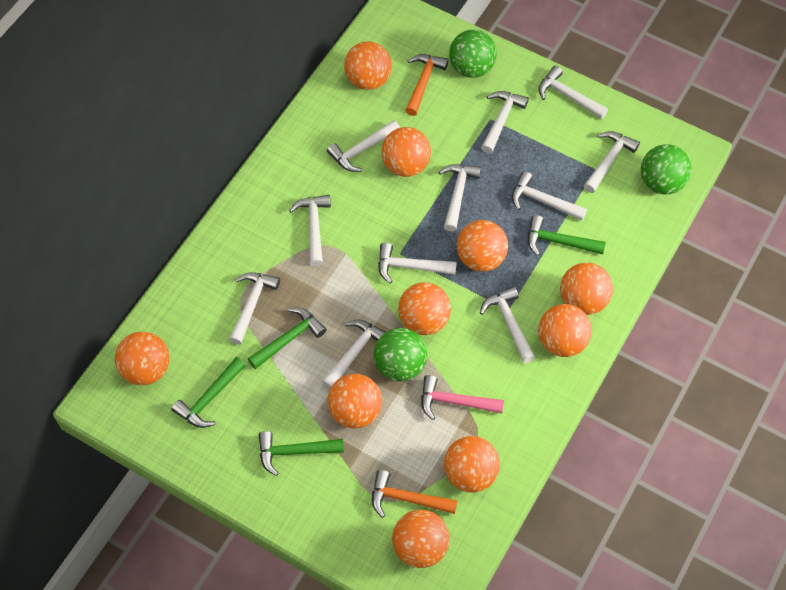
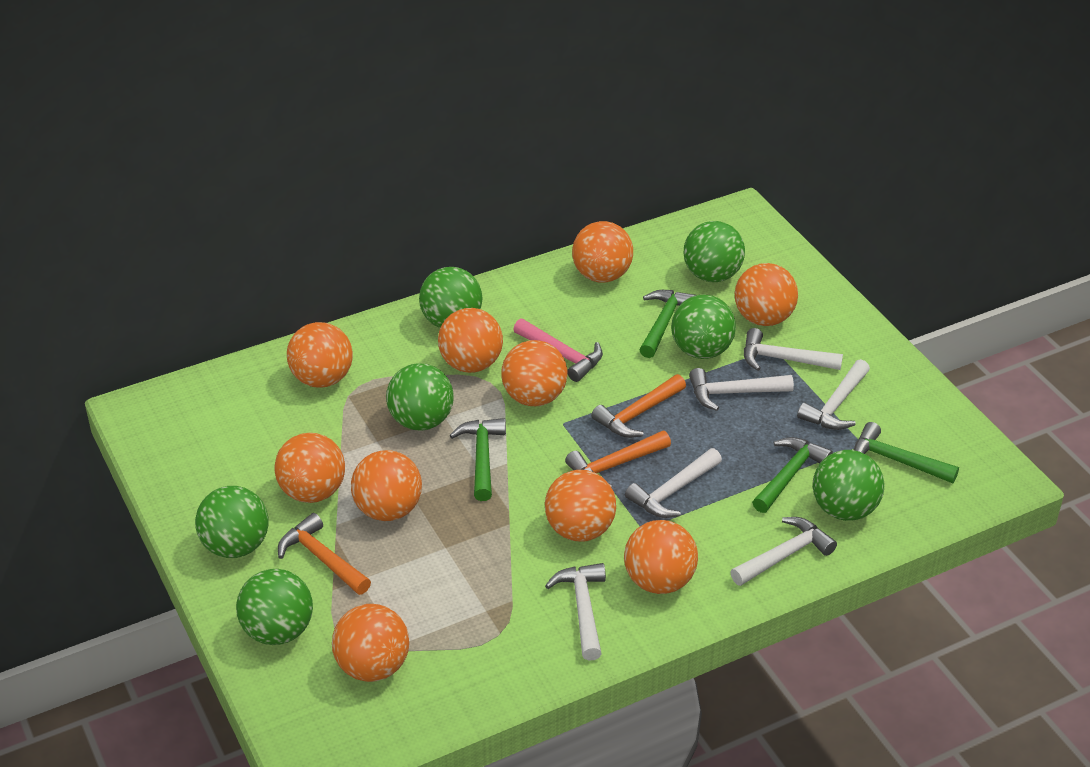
green ball: 3 -> 7
orange hammer: 2 -> 3
white hammer: 11 -> 6

